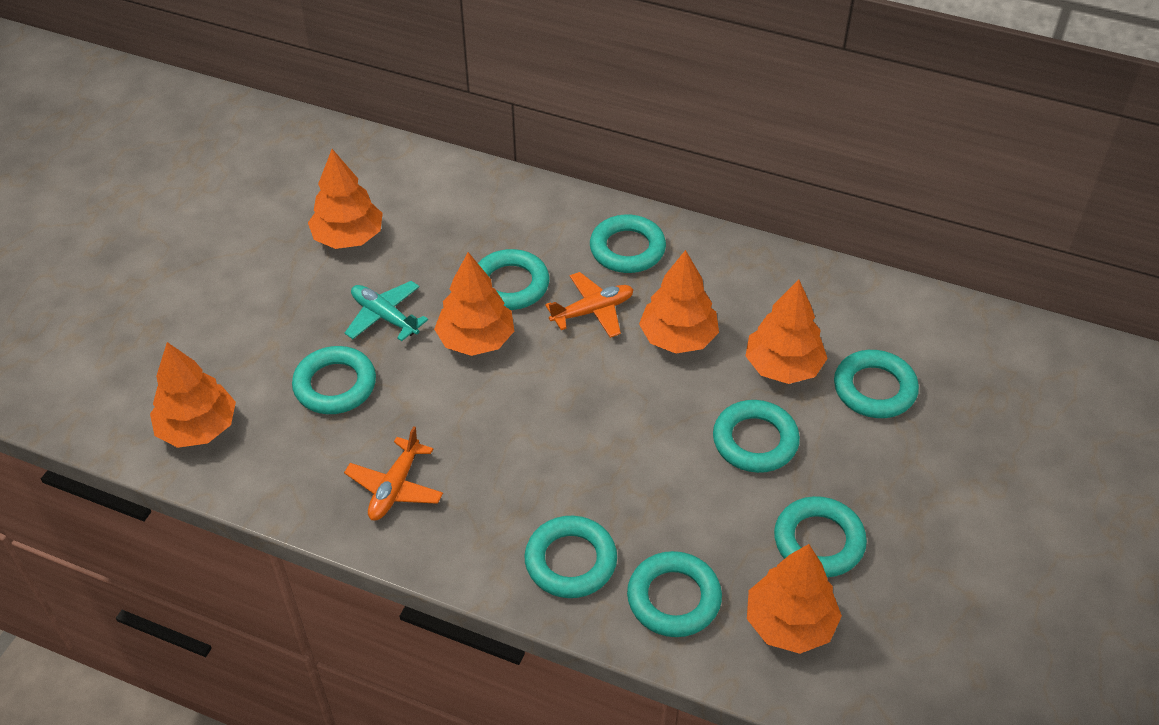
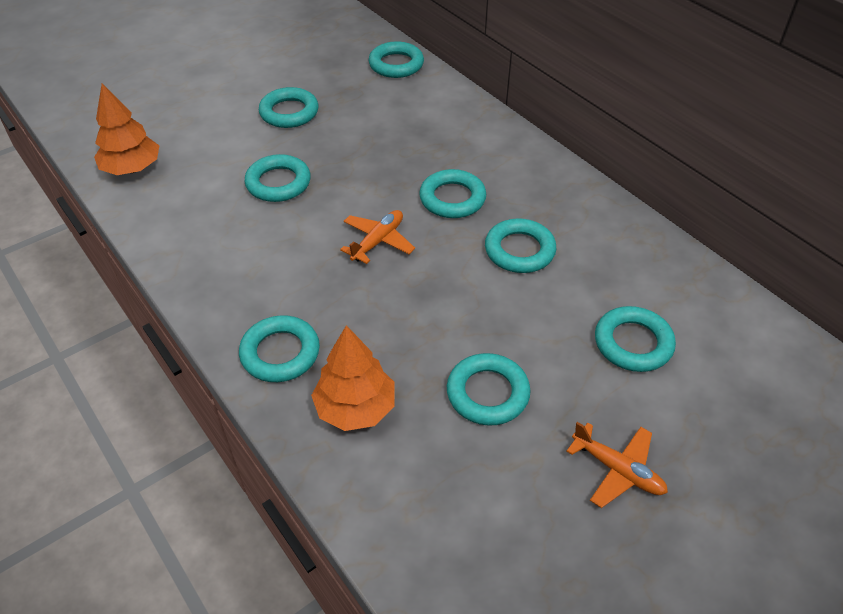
orange tree: 6 -> 2
turquoise plane: 1 -> 0

